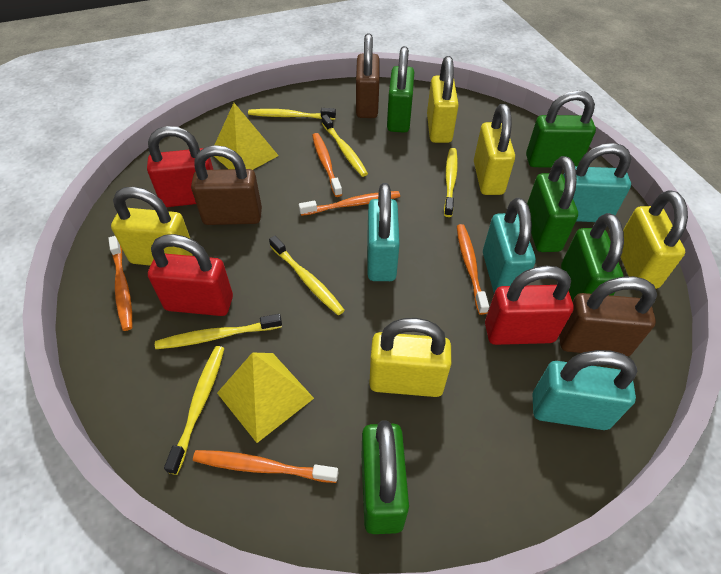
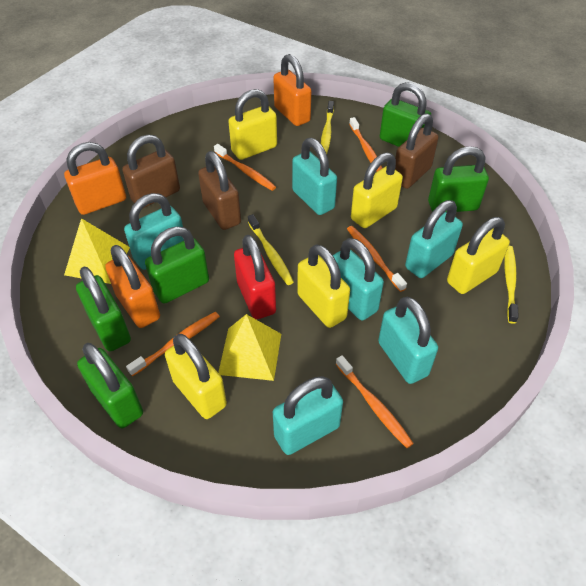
orange padlock: 0 -> 3
red padlock: 3 -> 1
turquoise padlock: 4 -> 6
yellow toothbrush: 6 -> 3

